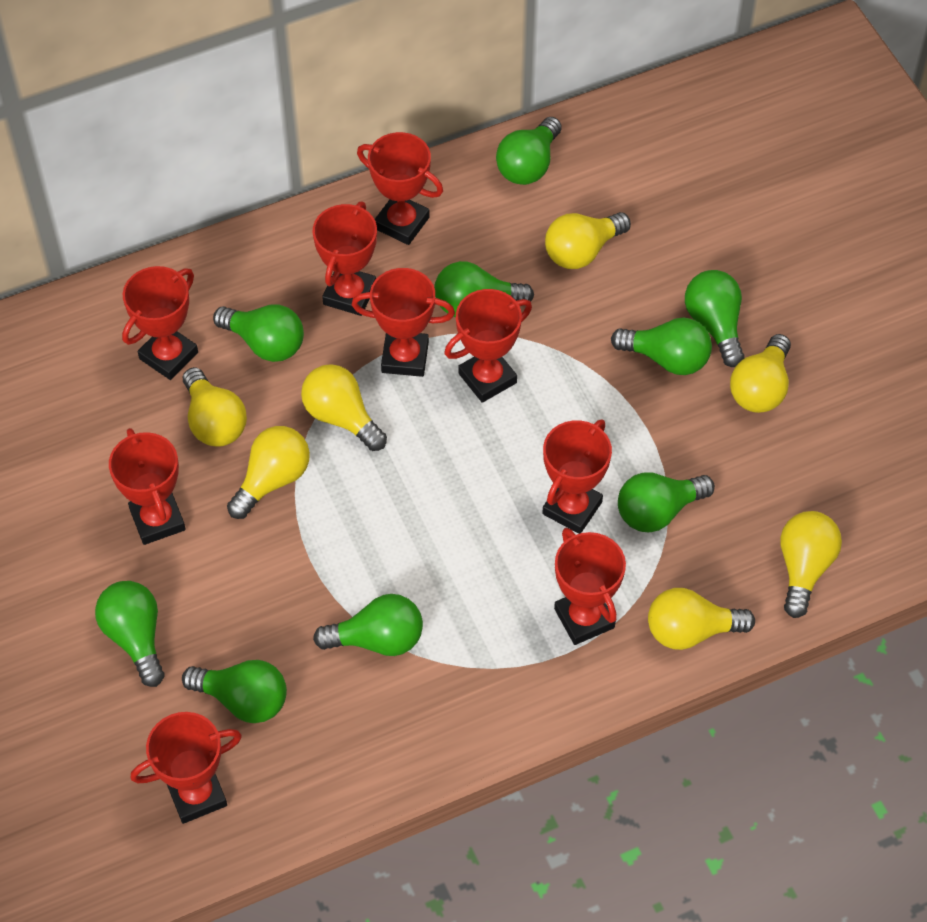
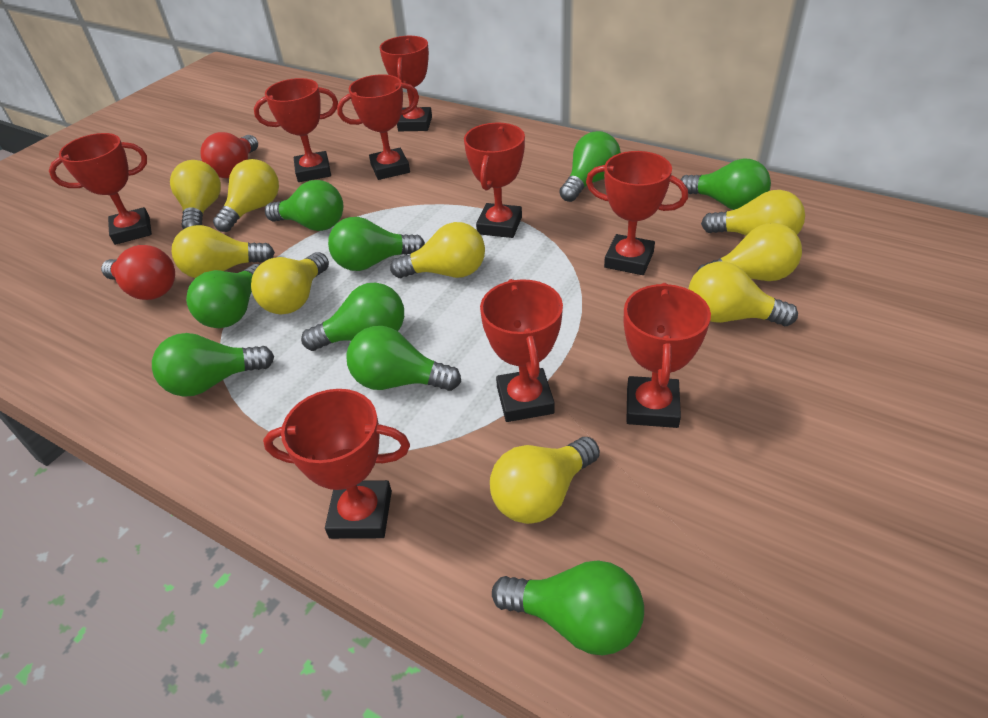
red light bulb: 0 -> 2
yellow light bulb: 7 -> 9

